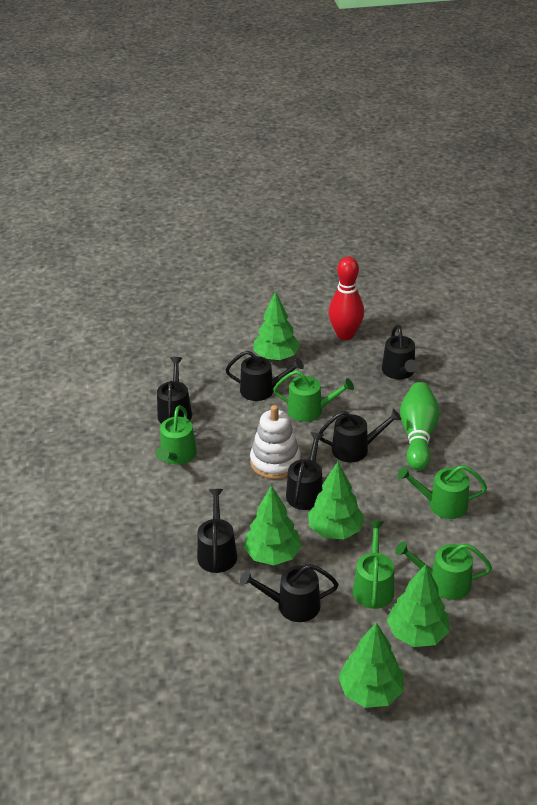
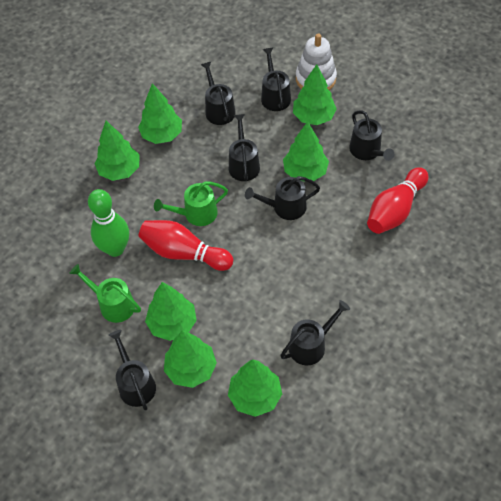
green tree: 5 -> 7
green watering can: 5 -> 2
red bowling pin: 1 -> 2

